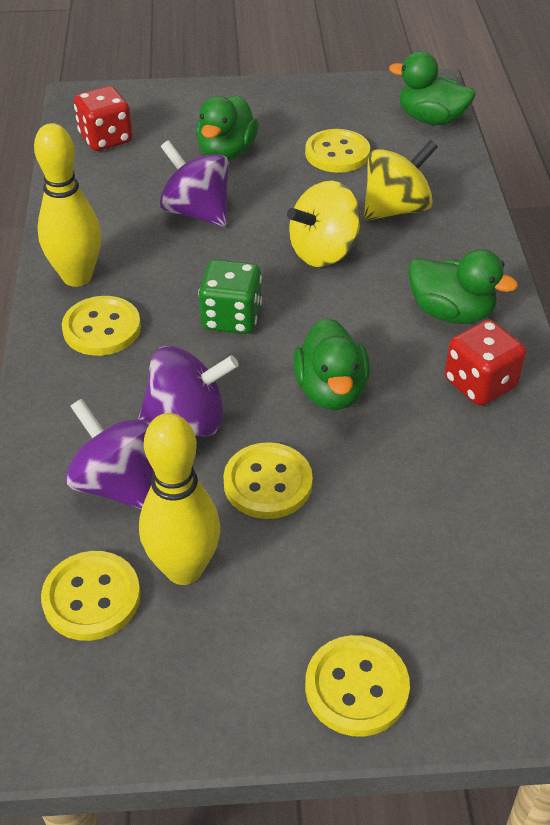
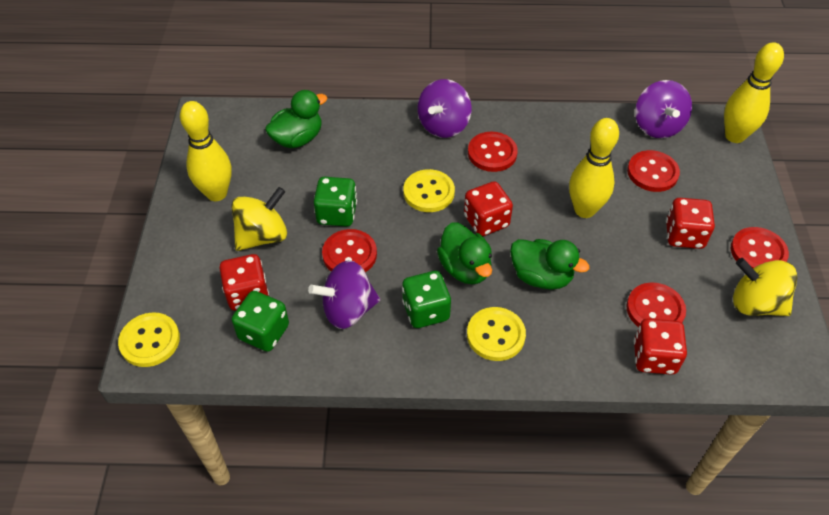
green dice: 1 -> 3
green duck: 4 -> 3
red button: 0 -> 5
red dice: 2 -> 4
yellow bowling pin: 2 -> 3
yellow button: 5 -> 3

